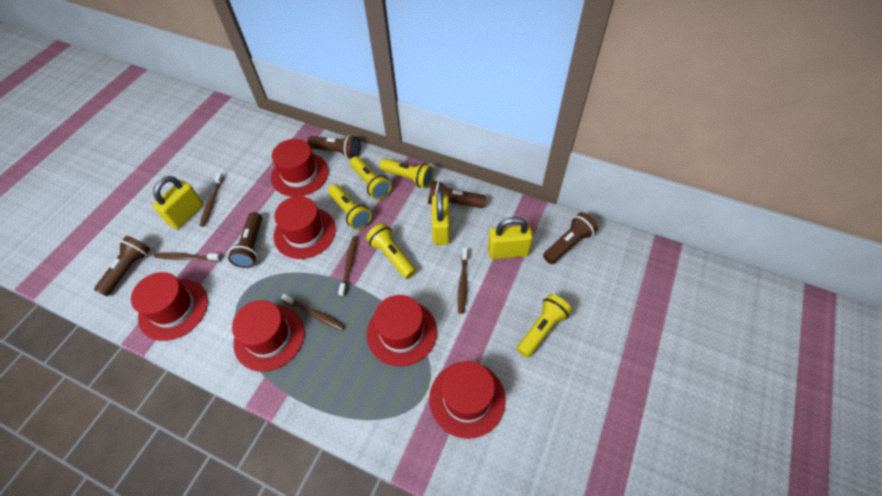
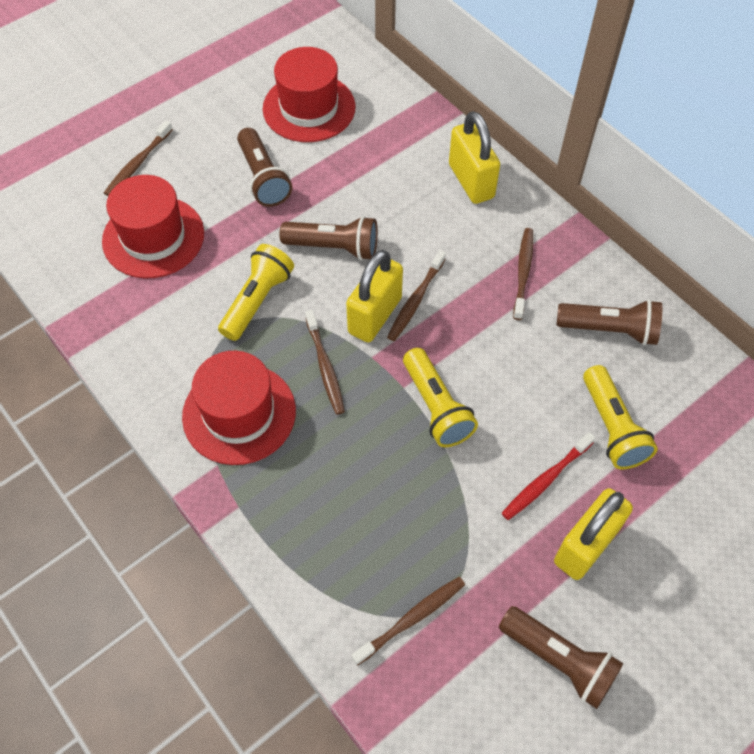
brown flashlight: 5 -> 4
red hat: 6 -> 3
red toothbrush: 0 -> 1
yellow flashlight: 5 -> 3

